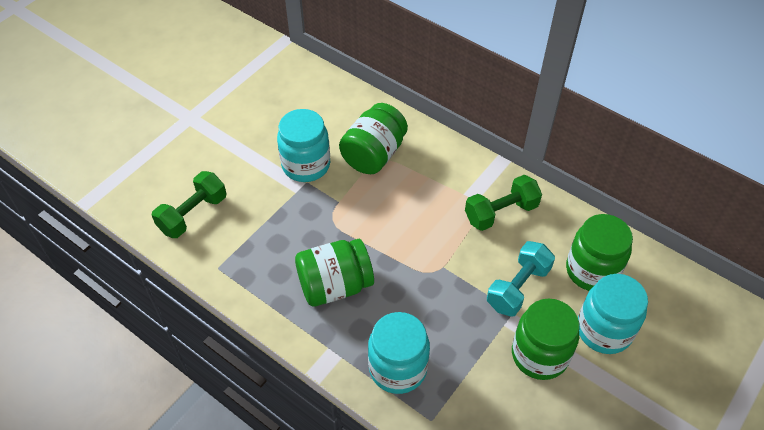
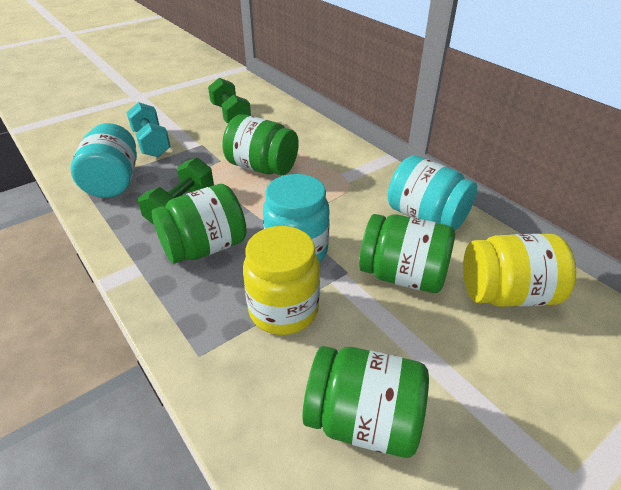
yellow jar: 0 -> 2

